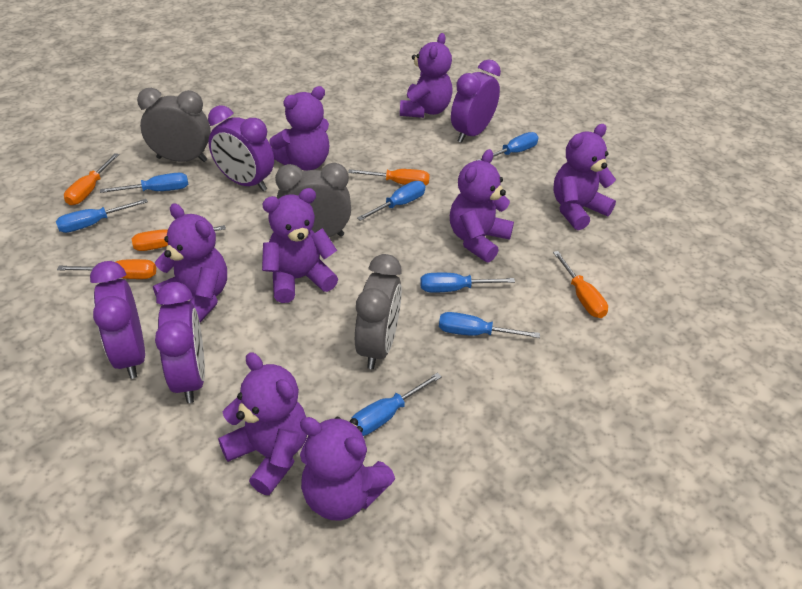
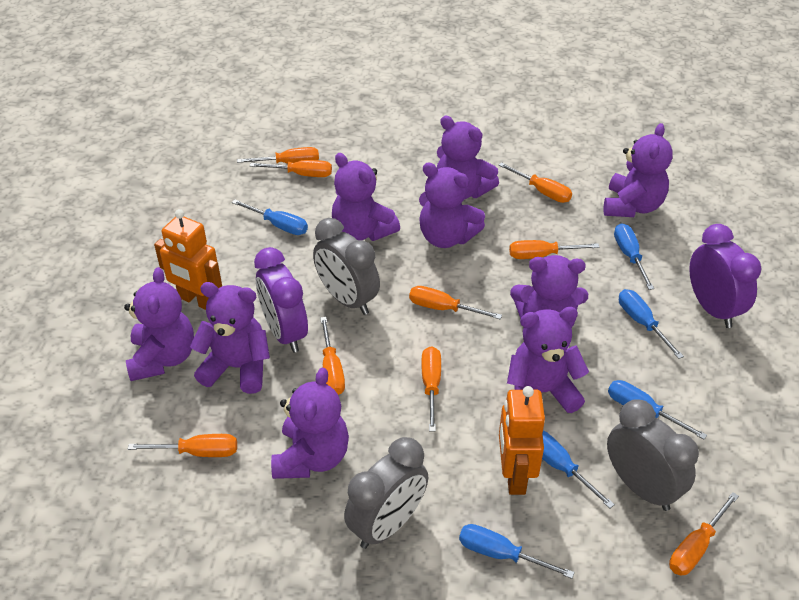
blue screwdriver: 7 -> 6
orange robot: 0 -> 2
orange screwdriver: 5 -> 9
purple clock: 4 -> 2
purple teddy bear: 8 -> 9

